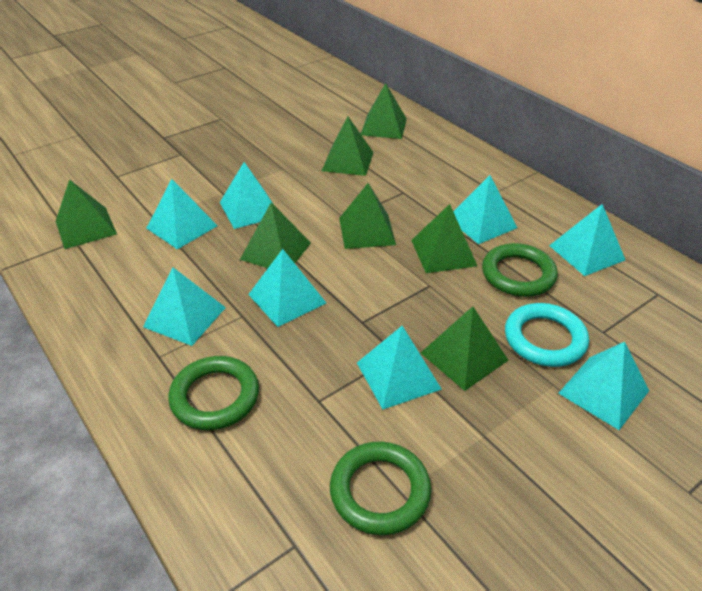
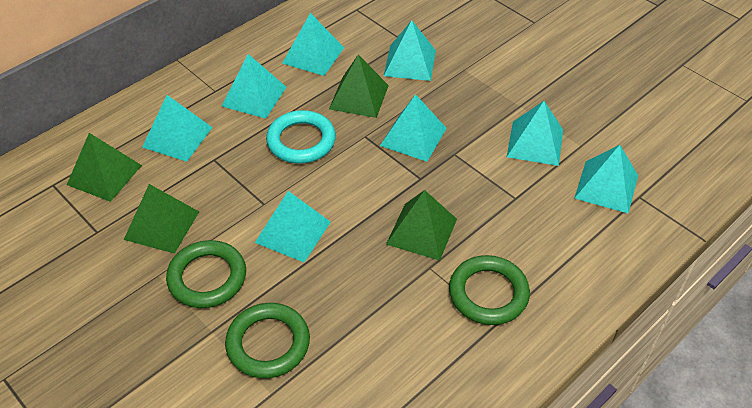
green pyramid: 7 -> 4

